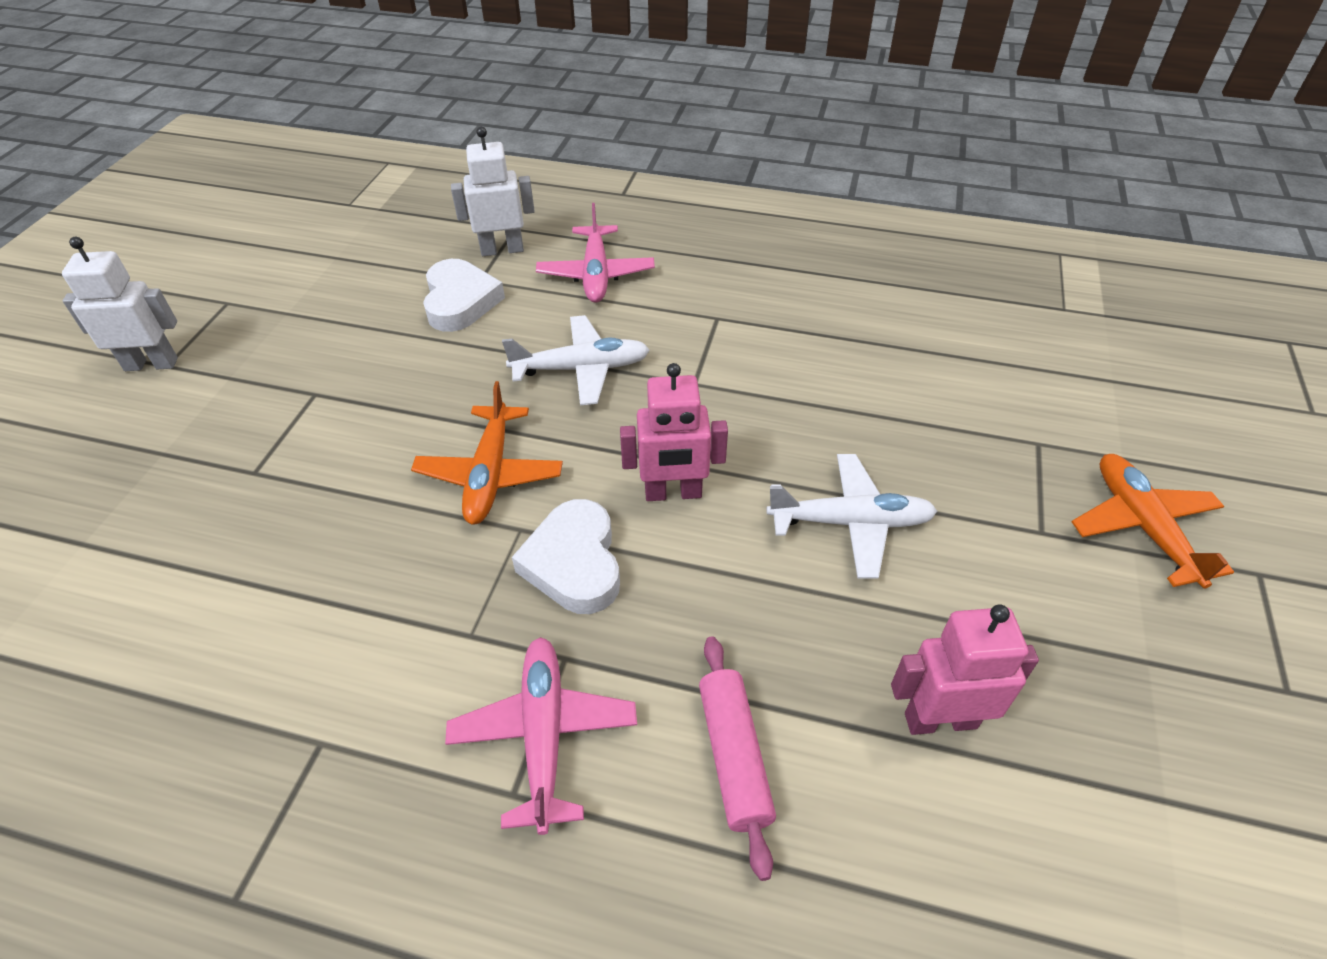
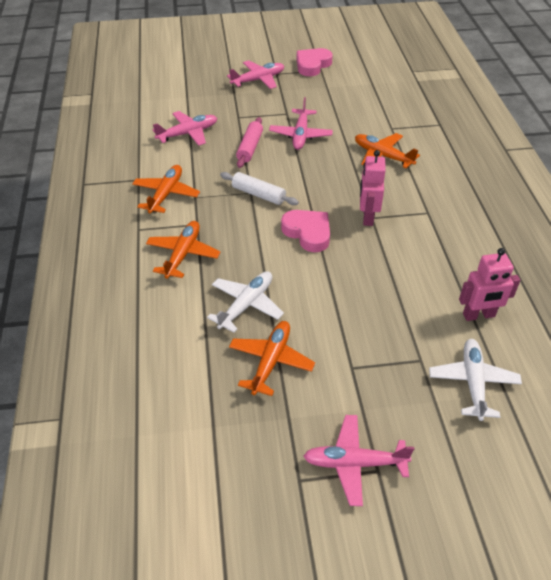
orange plane: 2 -> 4
pink heart: 0 -> 2
pink plane: 2 -> 4
white heart: 2 -> 0
white robot: 2 -> 0
white rolling pin: 0 -> 1

